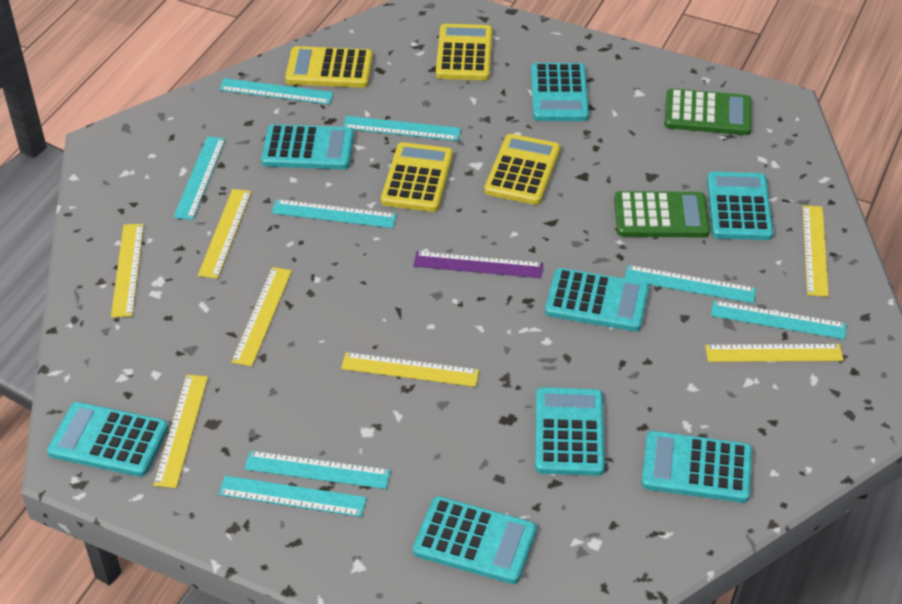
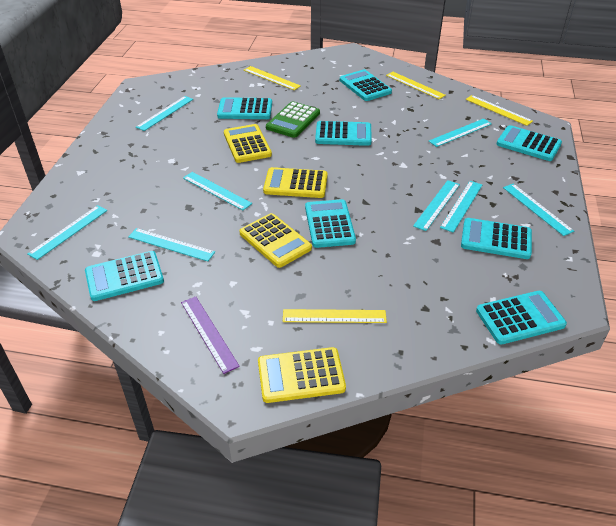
green calculator: 2 -> 1
yellow ruler: 7 -> 4

